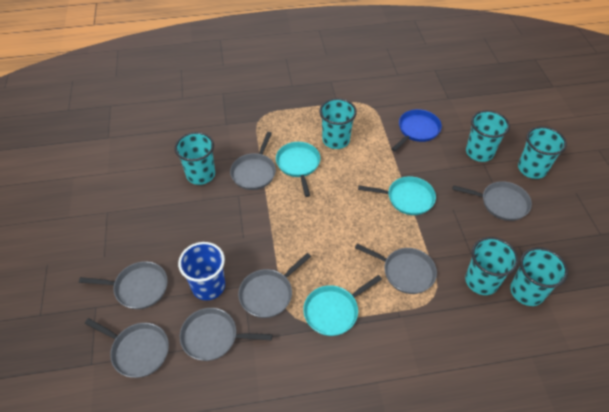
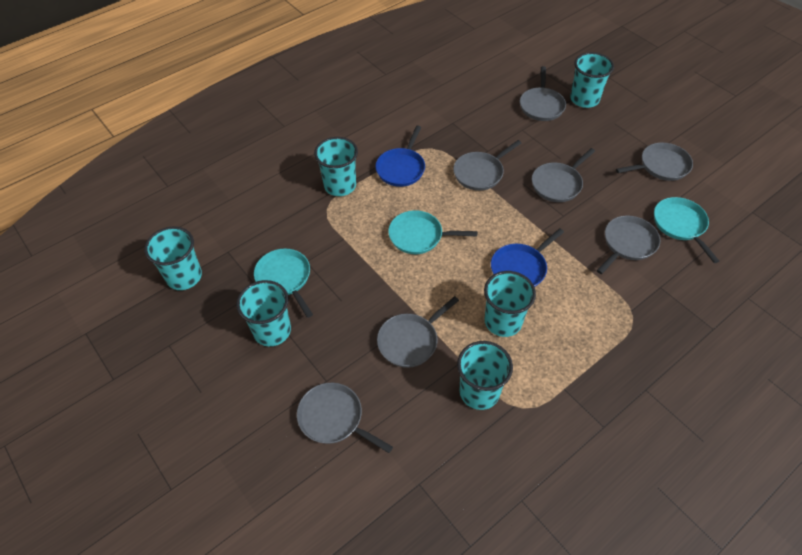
blue cup: 1 -> 0
blue pan: 1 -> 2

